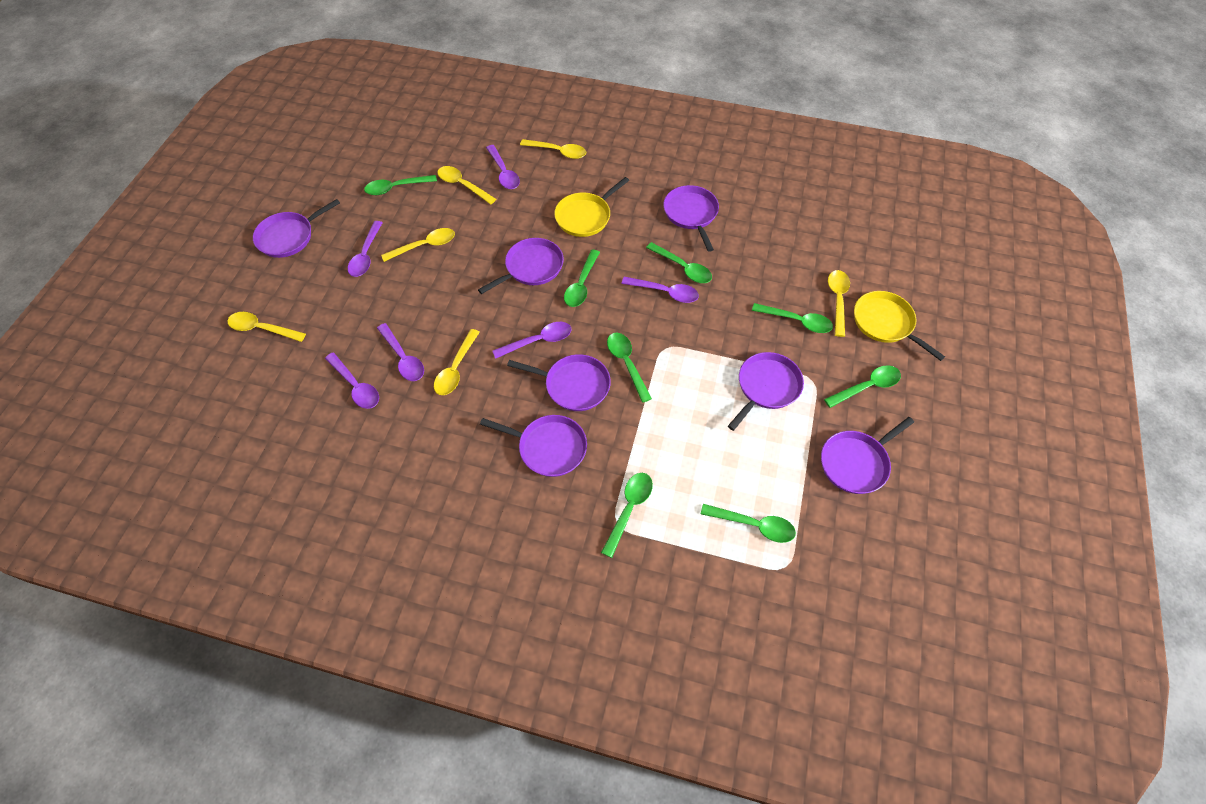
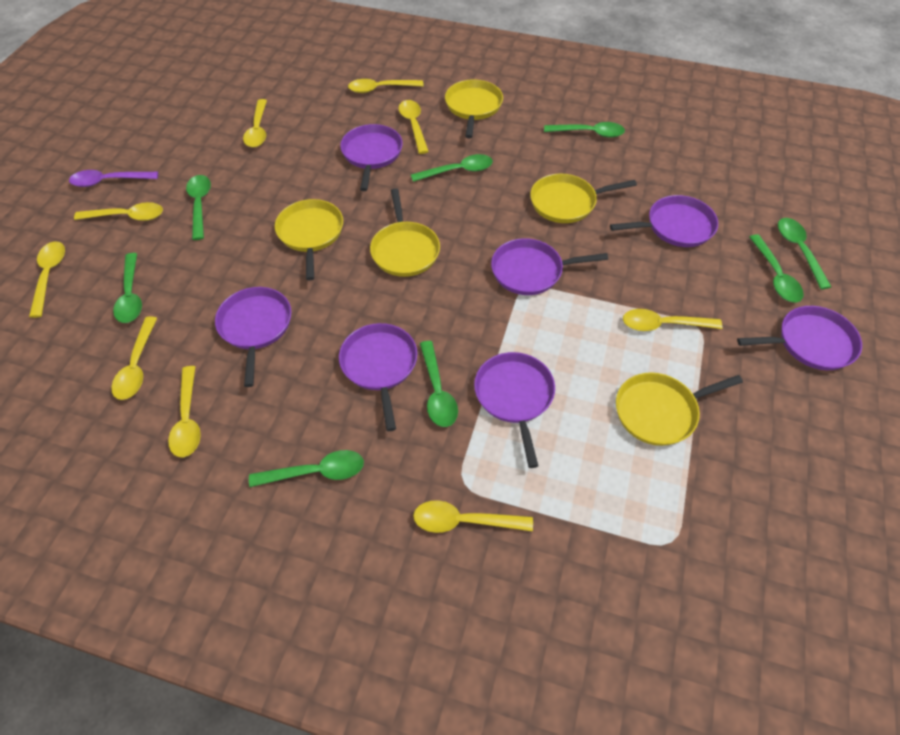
purple spoon: 6 -> 1
yellow pan: 2 -> 5
yellow spoon: 6 -> 9

